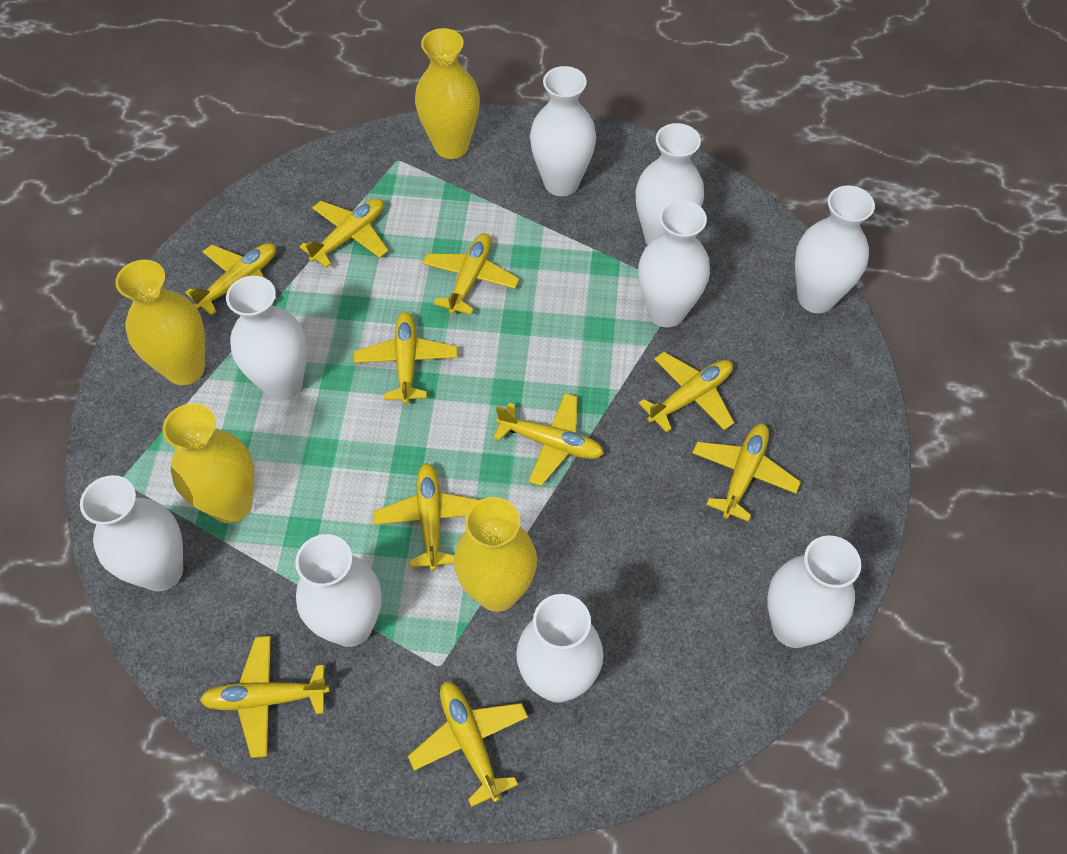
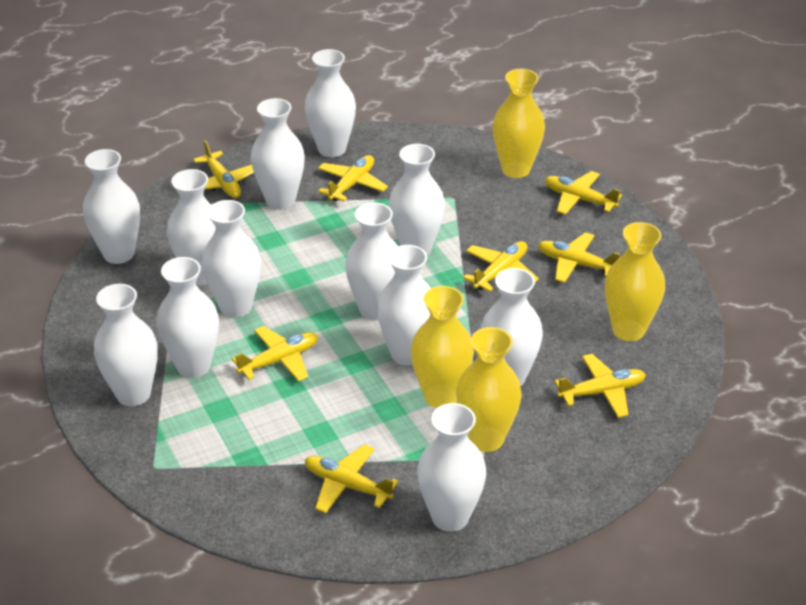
white vase: 9 -> 12
yellow plane: 10 -> 8

